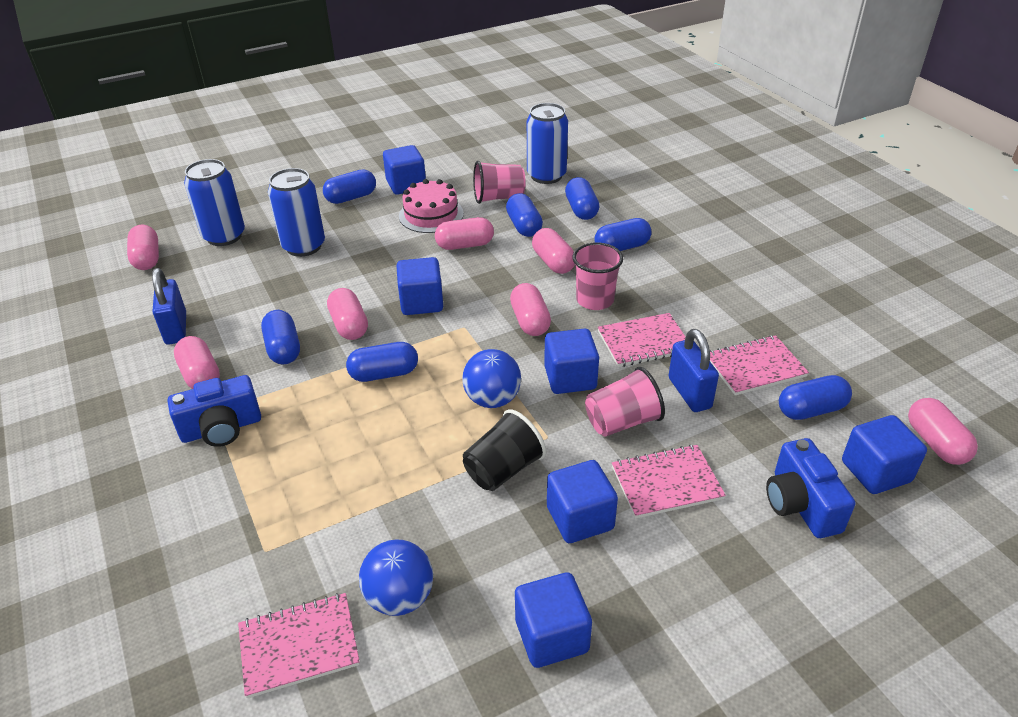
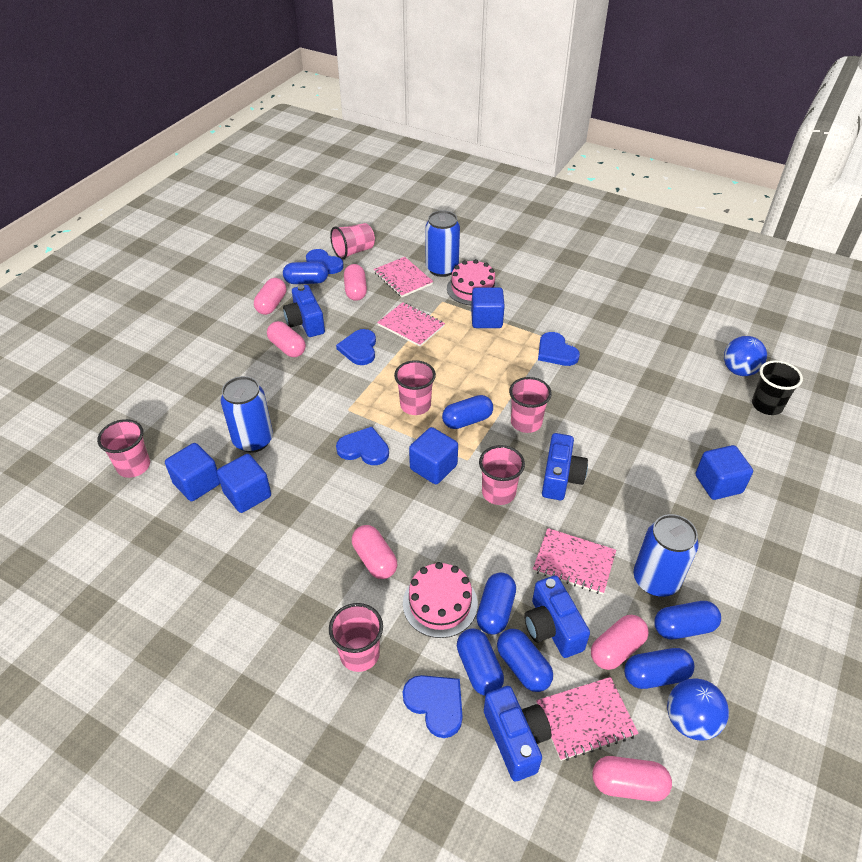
blue camera: 2 -> 4
blue cube: 6 -> 5
blue heart: 0 -> 5
blue padlock: 2 -> 0
pink cake: 1 -> 2
pink capsule: 7 -> 6
pink cup: 3 -> 6

